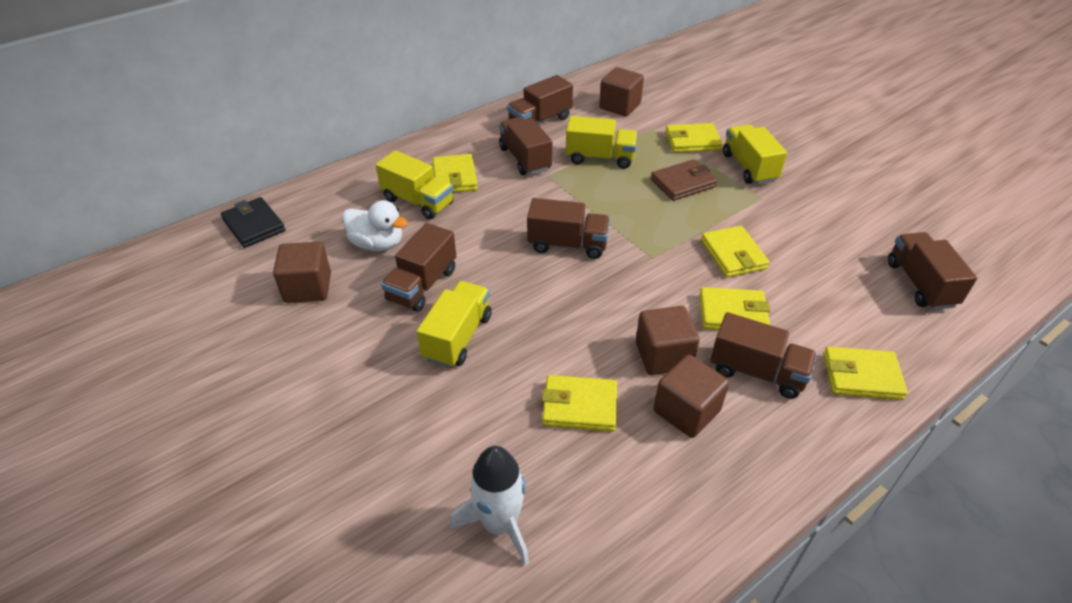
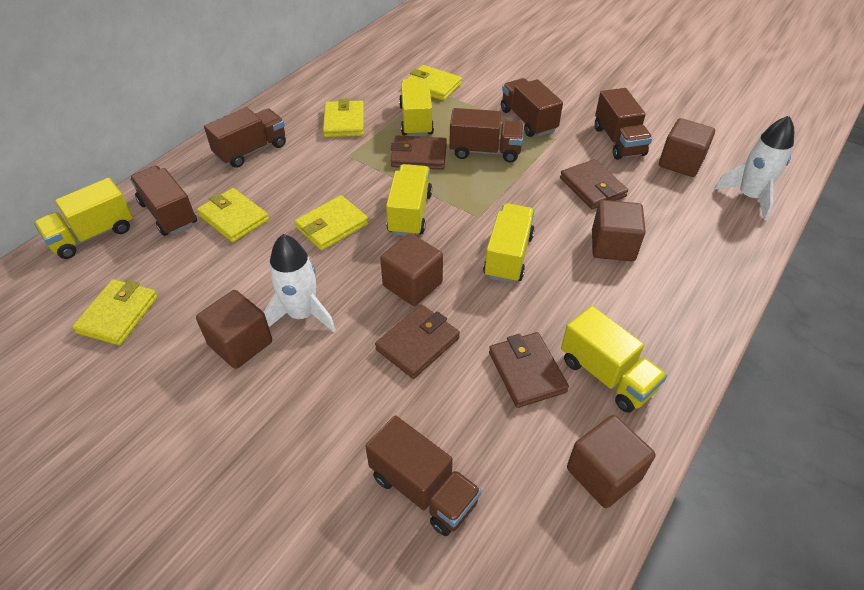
black wallet: 1 -> 0
brown cube: 4 -> 5
brown wallet: 1 -> 4
white duck: 1 -> 0
white rocket: 1 -> 2
yellow truck: 4 -> 5
yellow wallet: 6 -> 5

